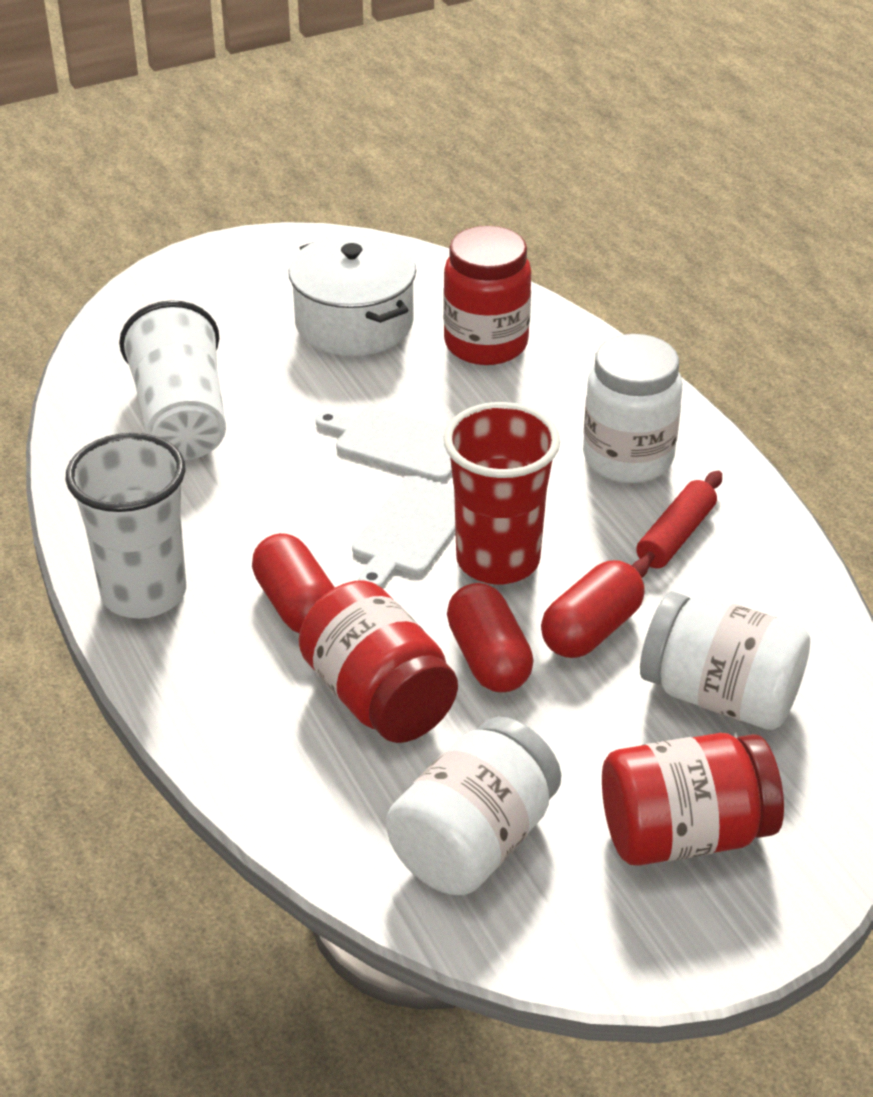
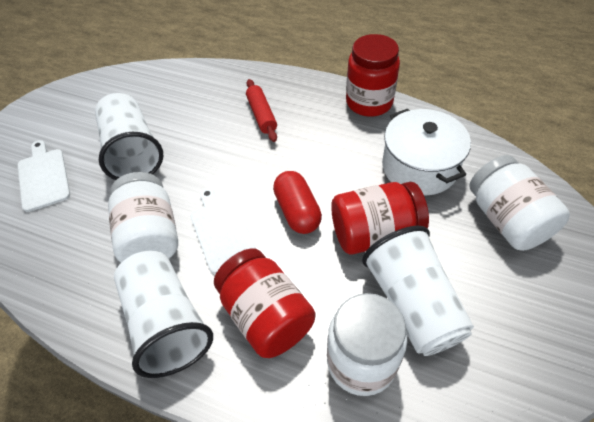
red capsule: 3 -> 1
red cup: 1 -> 0
white cup: 2 -> 3

